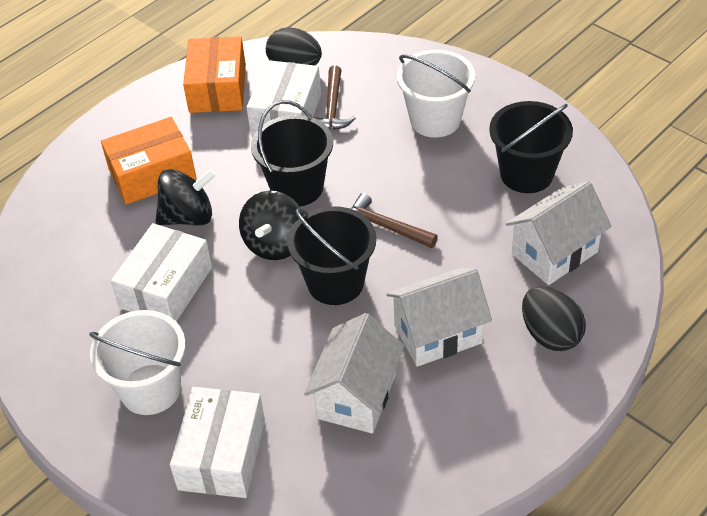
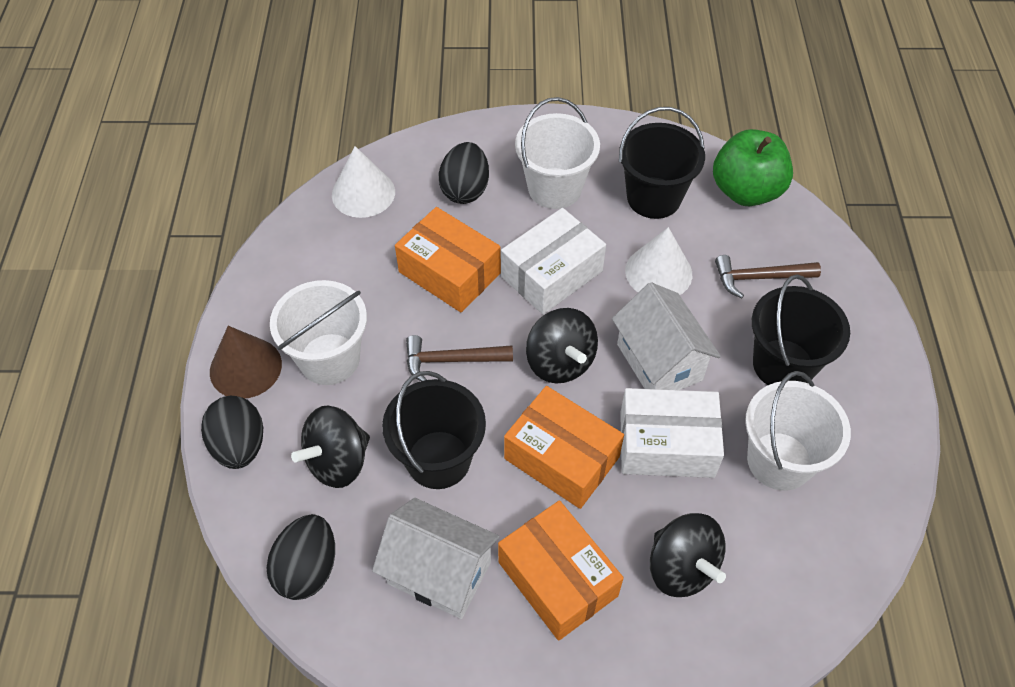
black egg: 2 -> 3
black spinning top: 2 -> 3
brown cone: 0 -> 1
green apple: 0 -> 1
orange box: 2 -> 3
white box: 3 -> 2
white bucket: 2 -> 3
white cone: 0 -> 2
white house: 3 -> 2

